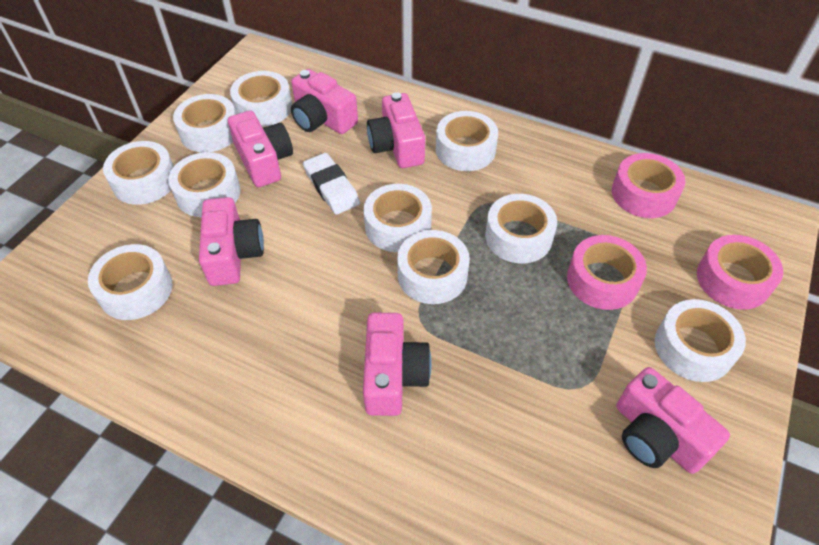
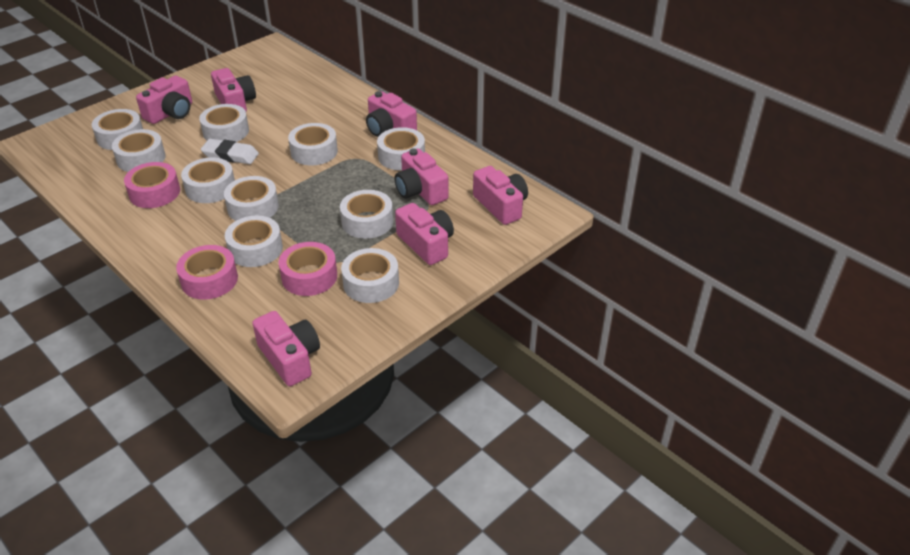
pink camera: 6 -> 7

